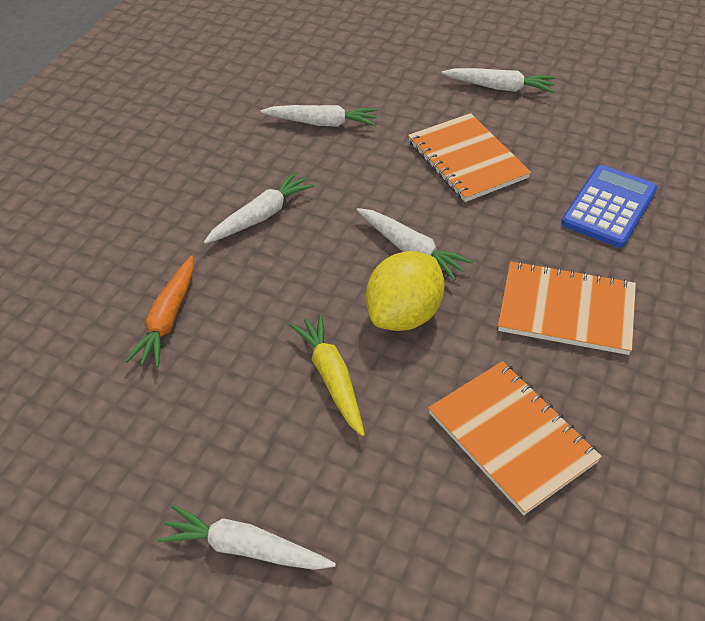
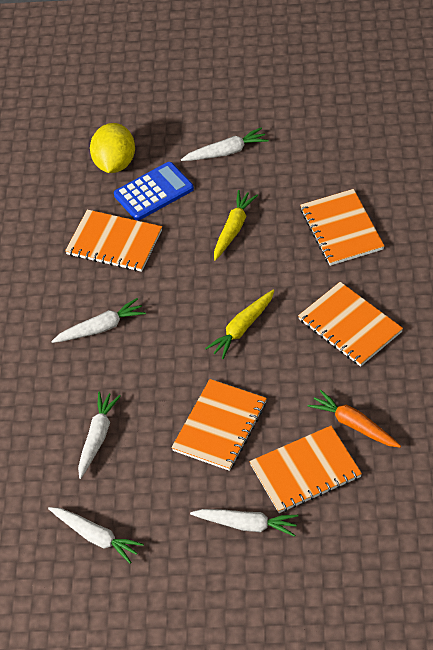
orange notebook: 3 -> 5
yellow carrot: 1 -> 2

